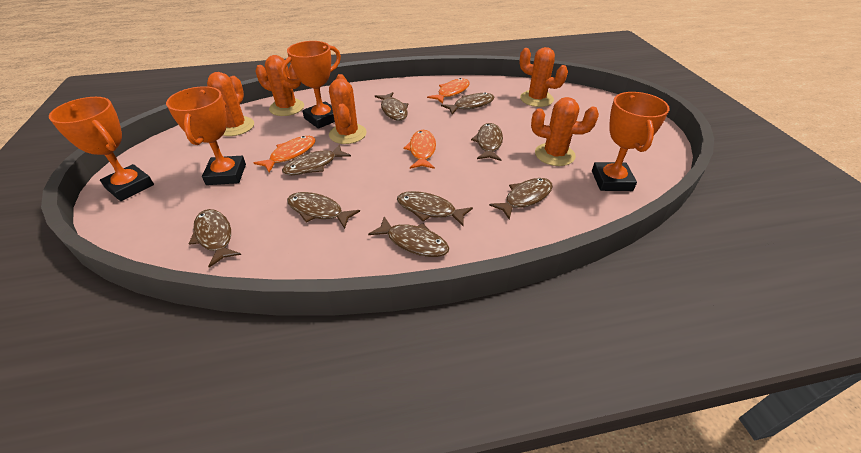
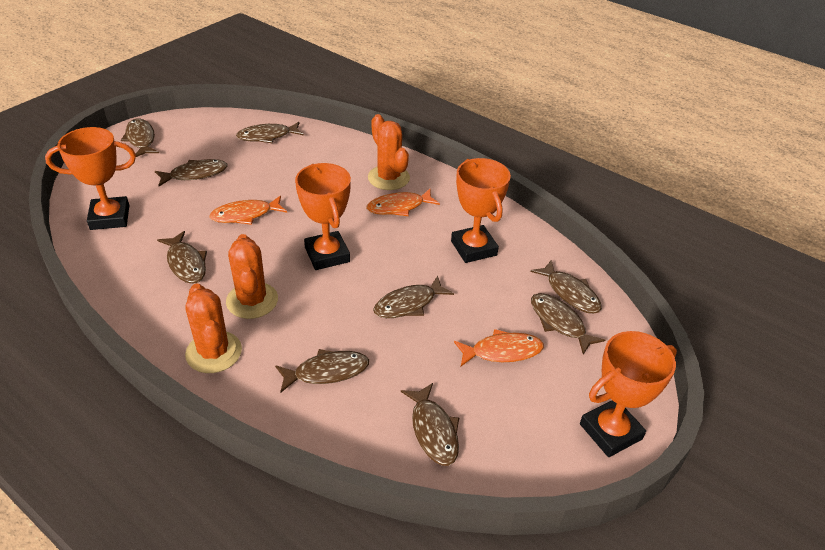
orange cactus: 5 -> 3

